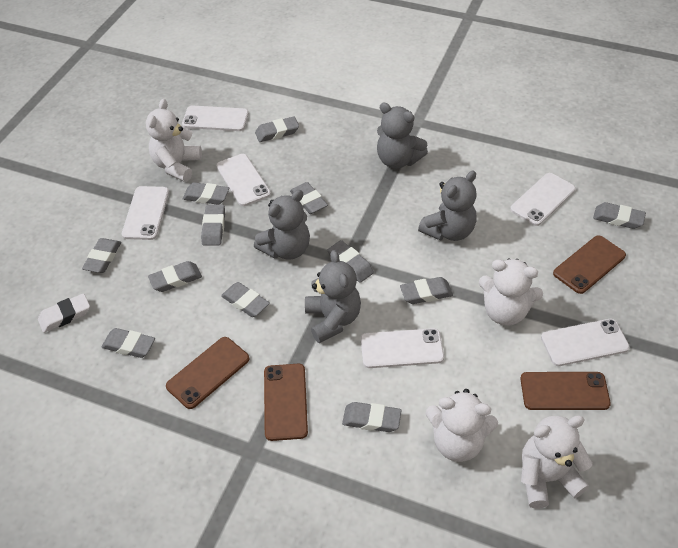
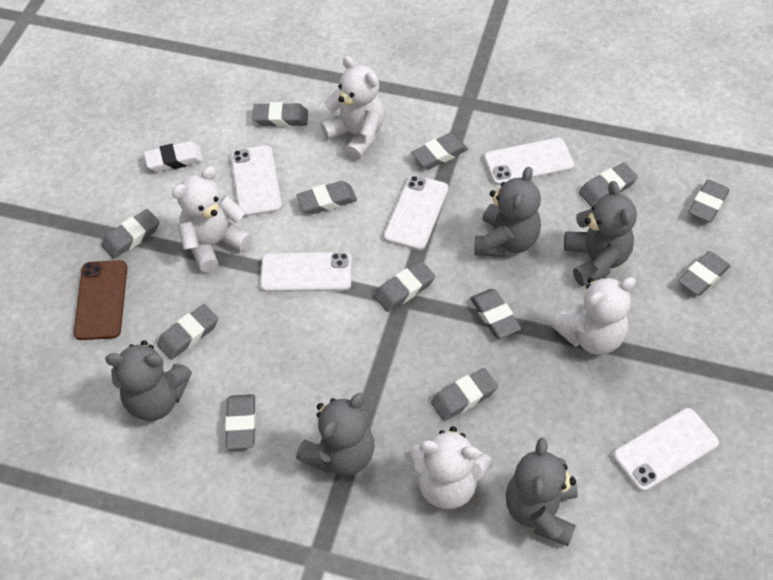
brown phone: 4 -> 1
grey teddy bear: 4 -> 5
white phone: 6 -> 5

